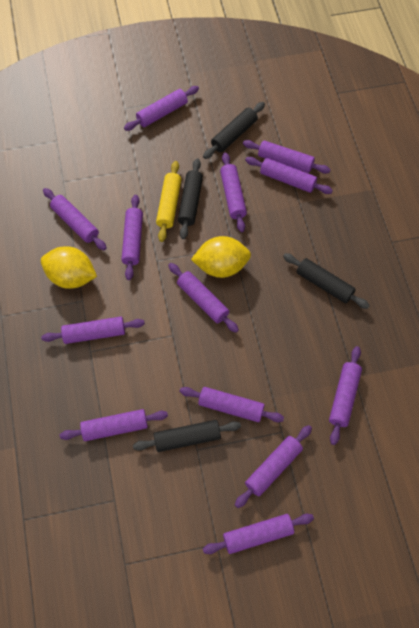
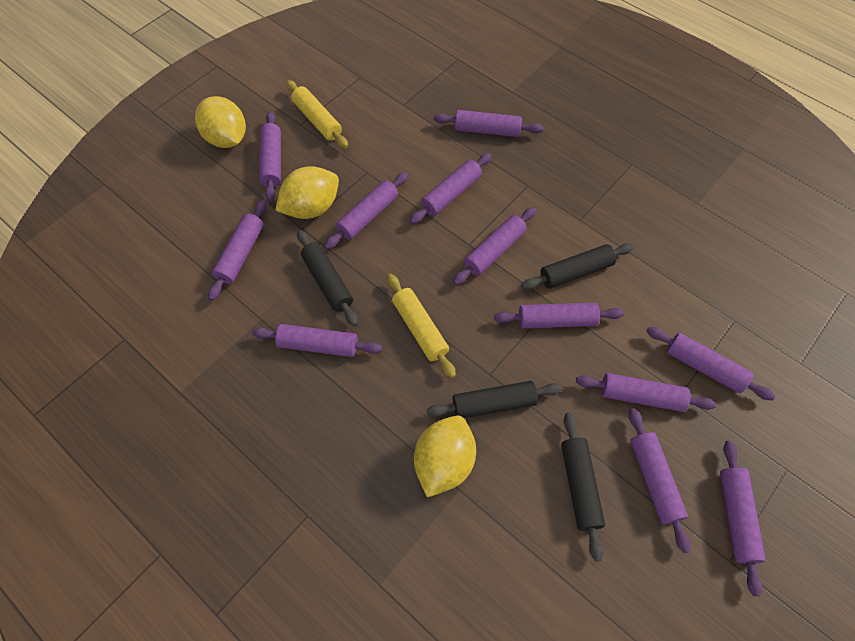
purple rolling pin: 13 -> 12
yellow lemon: 2 -> 3
yellow rolling pin: 1 -> 2

